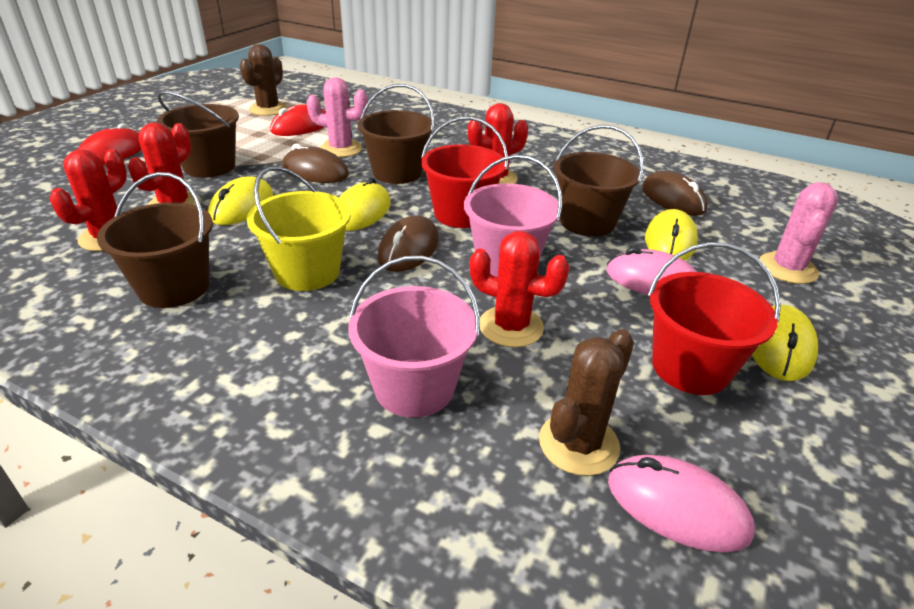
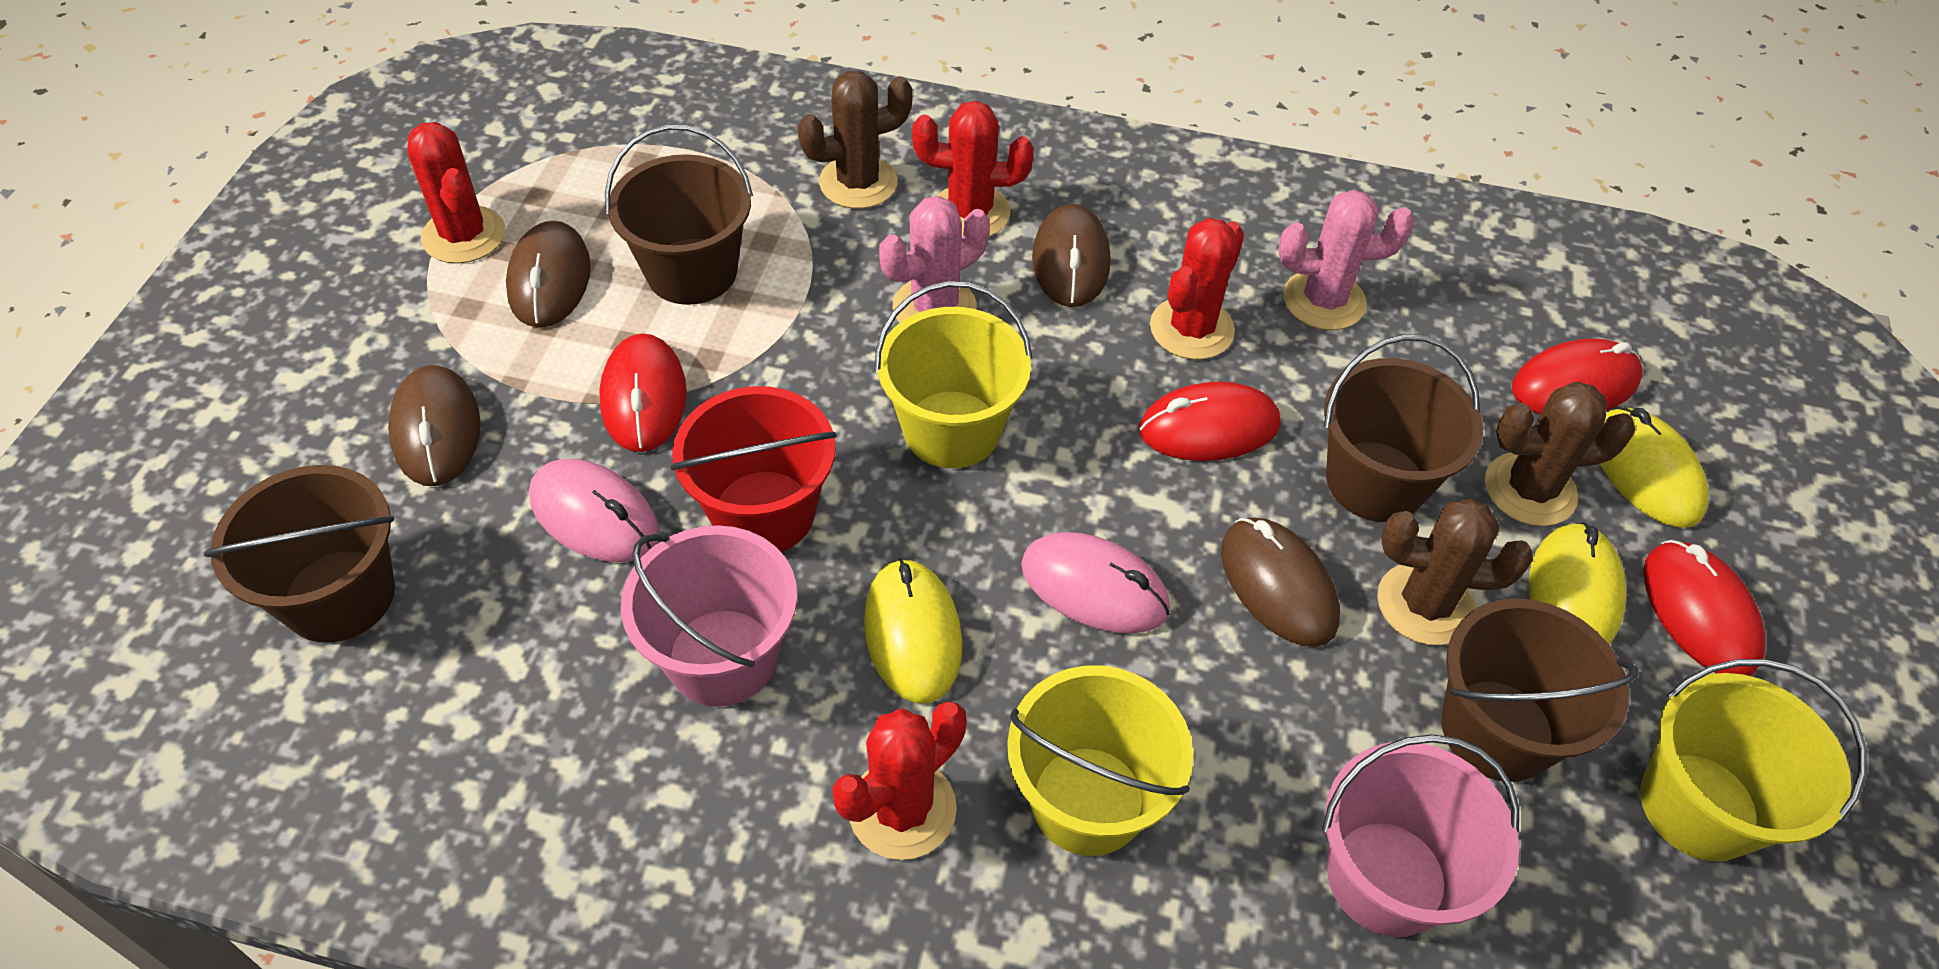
brown cactus: 2 -> 3
brown mouse: 3 -> 4
red bucket: 2 -> 1
red mouse: 2 -> 4
yellow bucket: 1 -> 3
yellow mouse: 4 -> 3

